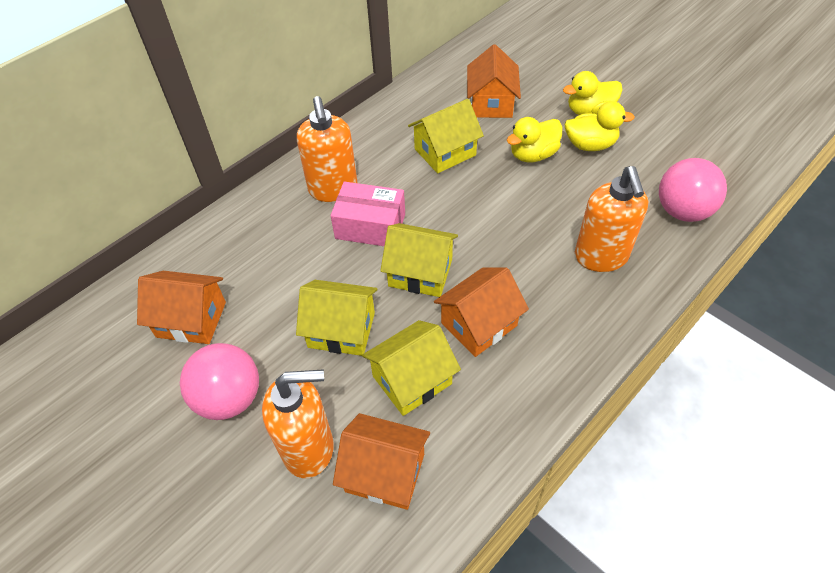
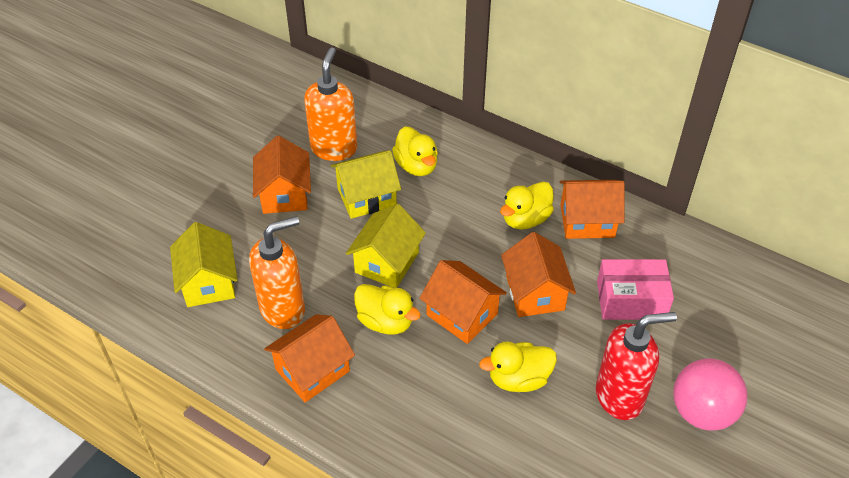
orange house: 4 -> 5
orange soap dispenser: 3 -> 2
pink ball: 2 -> 1
red soap dispenser: 0 -> 1
yellow duck: 3 -> 4
yellow house: 4 -> 3

